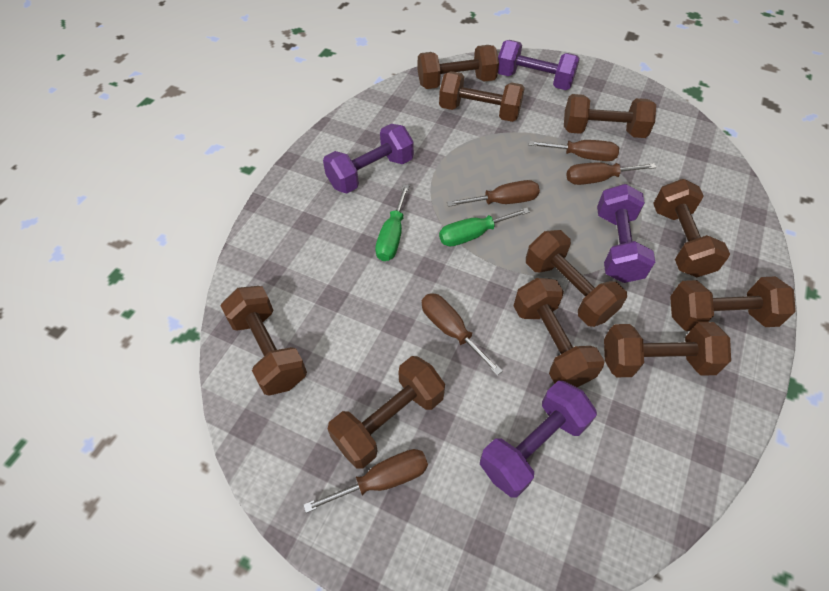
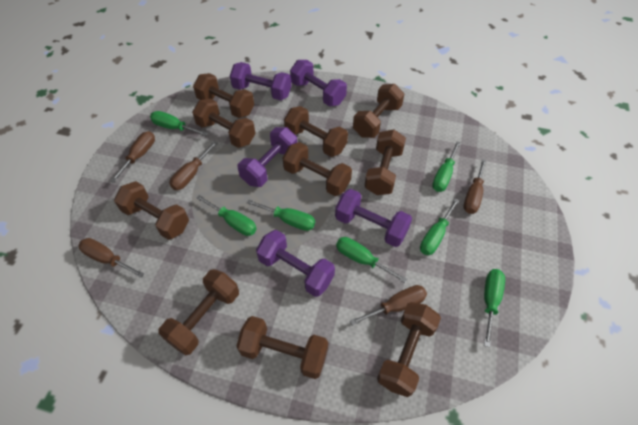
green screwdriver: 2 -> 7
purple dumbbell: 4 -> 5

